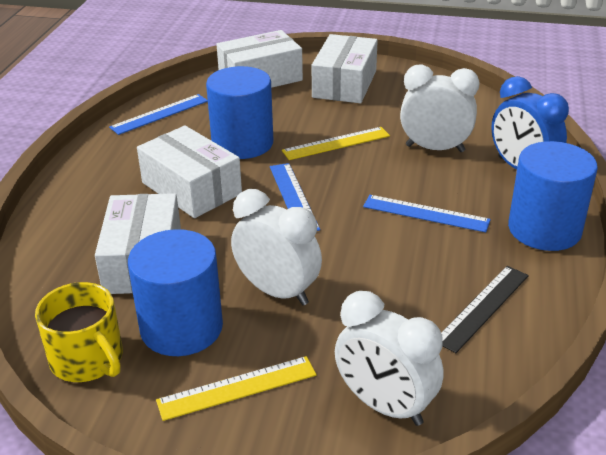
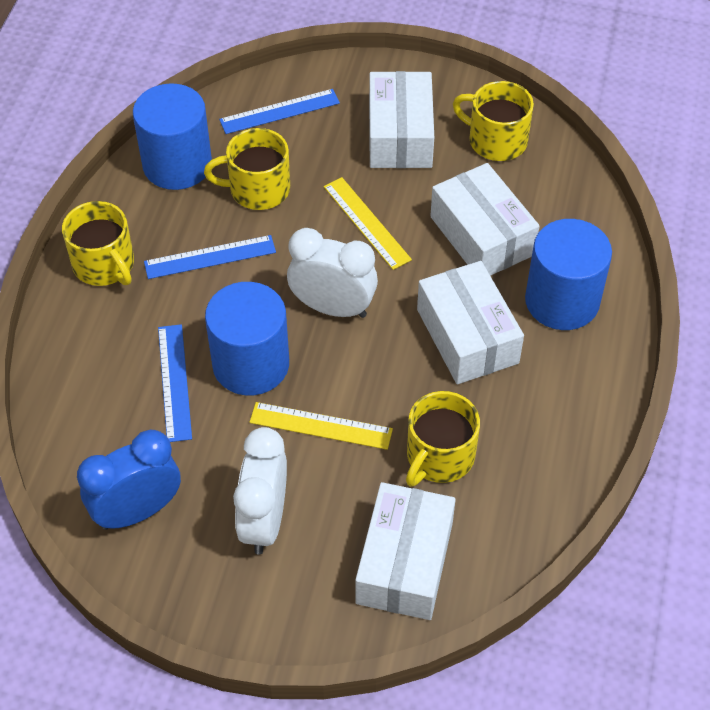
black ruler: 1 -> 0
white clock: 3 -> 2
yellow mug: 1 -> 4

